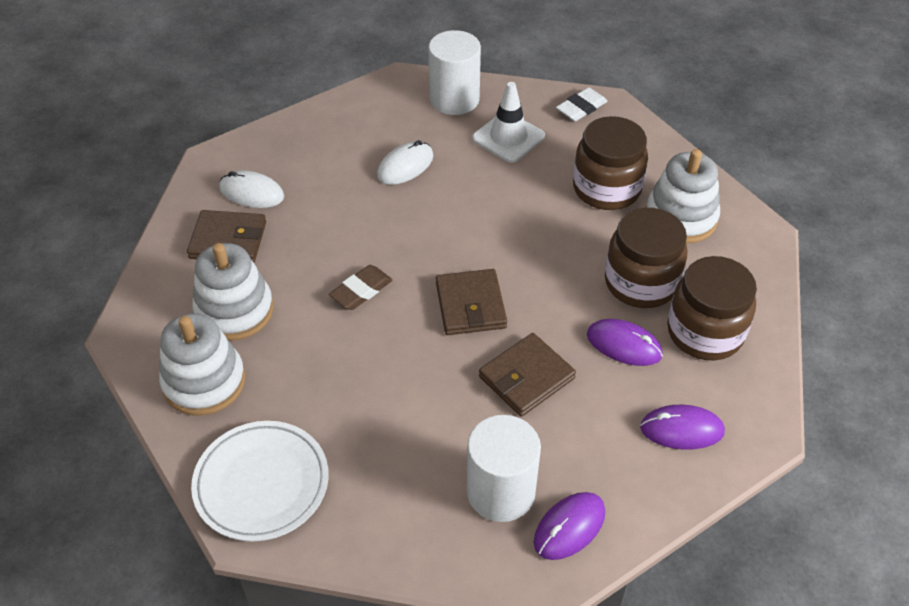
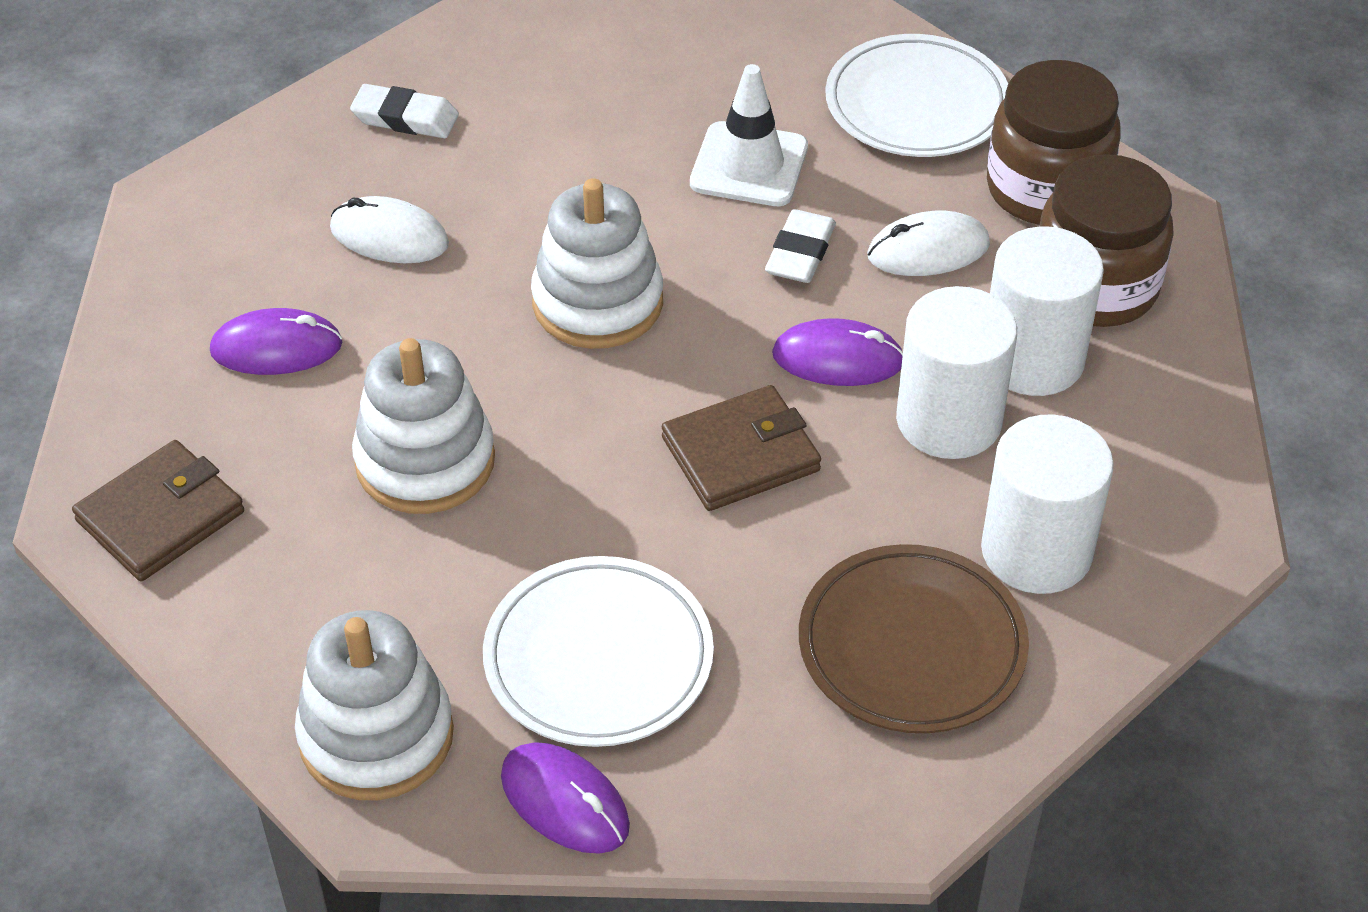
brown eraser: 1 -> 0
brown jar: 3 -> 2
brown plate: 0 -> 1
brown wallet: 3 -> 2
white cylinder: 2 -> 3
white eraser: 1 -> 2
white plate: 1 -> 2

